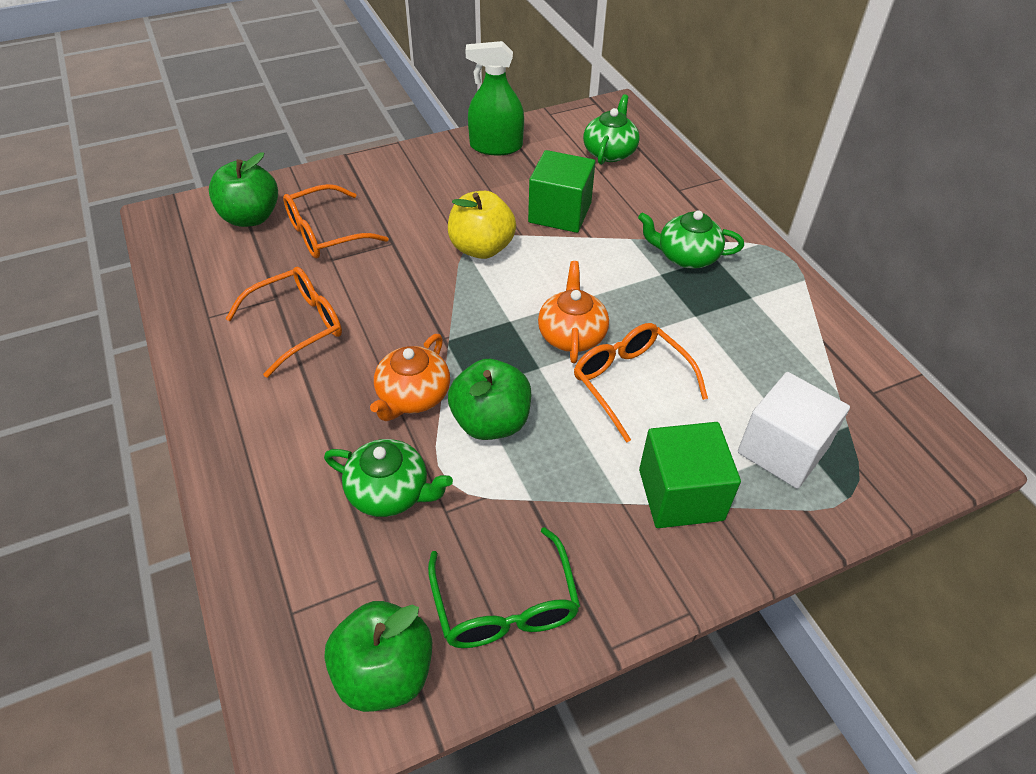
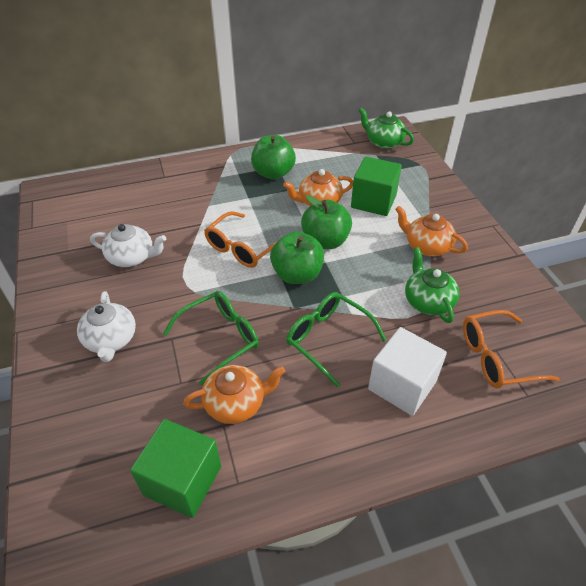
green glasses: 1 -> 2
green spray bottle: 1 -> 0
green teapot: 3 -> 2
orange glasses: 3 -> 2
orange teapot: 2 -> 3
white teapot: 0 -> 2
yellow apple: 1 -> 0

